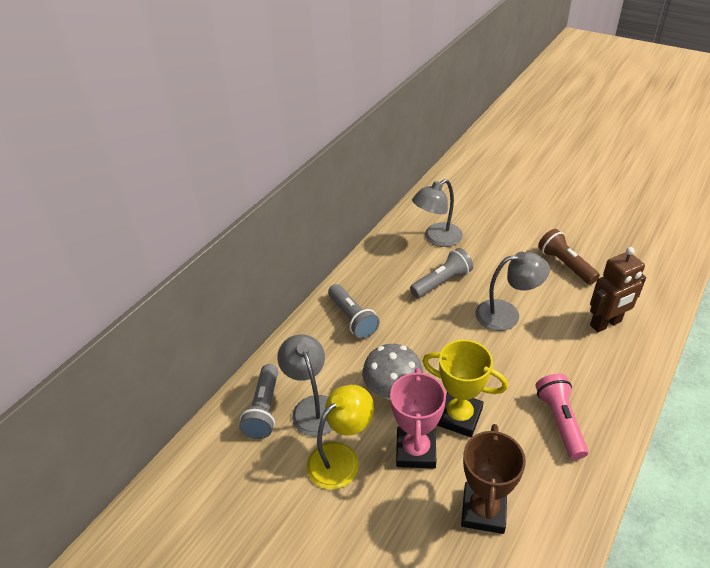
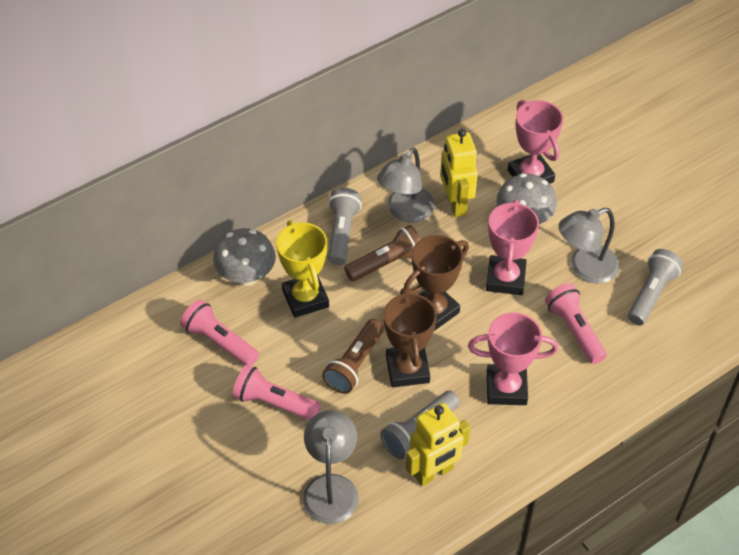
brown flashlight: 1 -> 2
brown robot: 1 -> 0
brown trophy: 1 -> 2
grey mushroom: 1 -> 2
pink flashlight: 1 -> 3
pink trophy: 1 -> 3
yellow lamp: 1 -> 0
yellow robot: 0 -> 2

